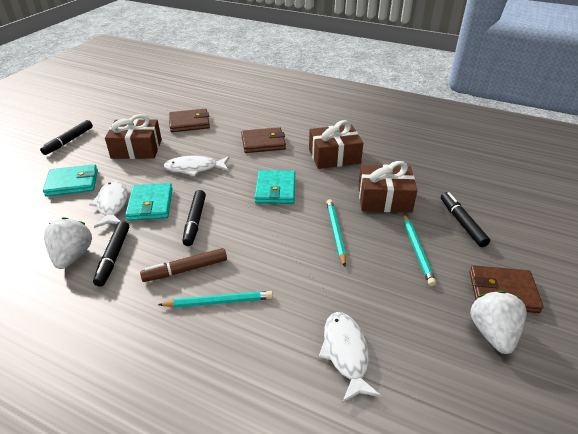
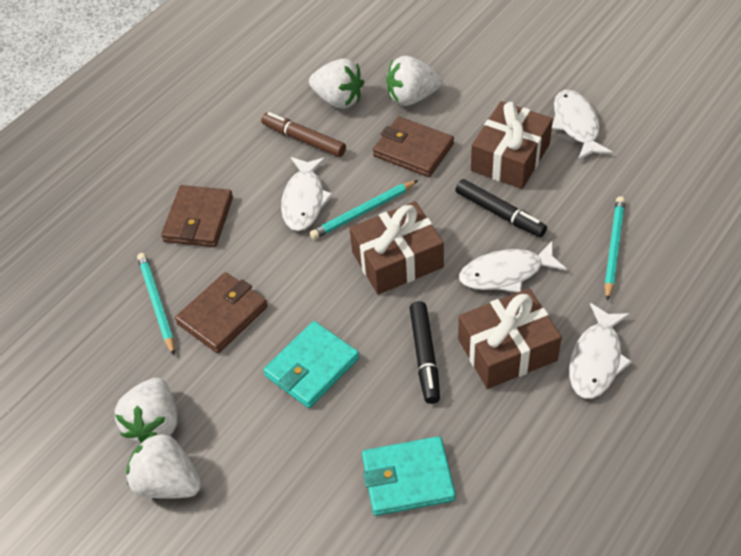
black marker: 4 -> 2
turquoise wallet: 3 -> 2
white fish: 3 -> 4
white strawberry: 2 -> 4

